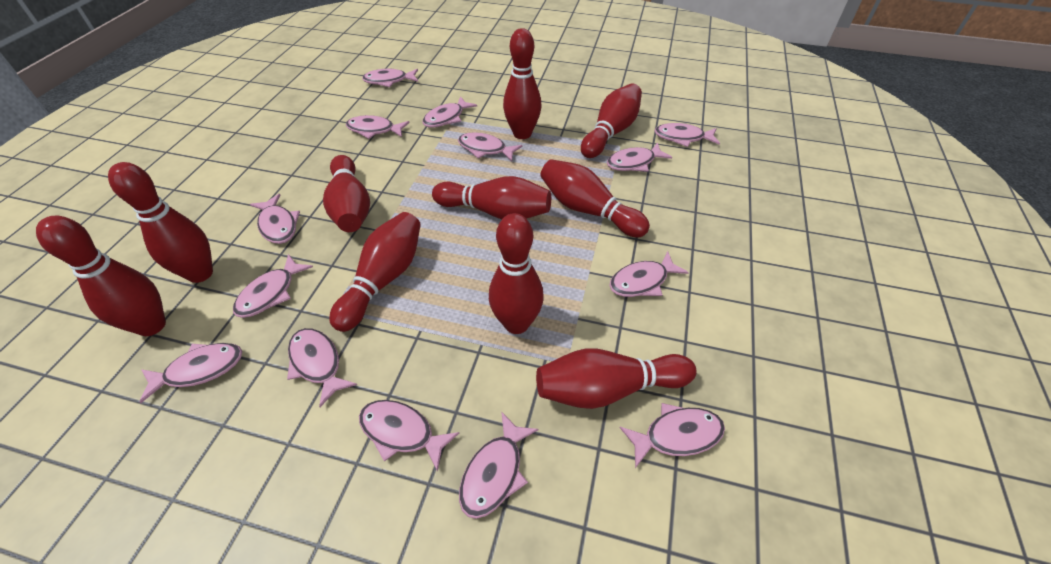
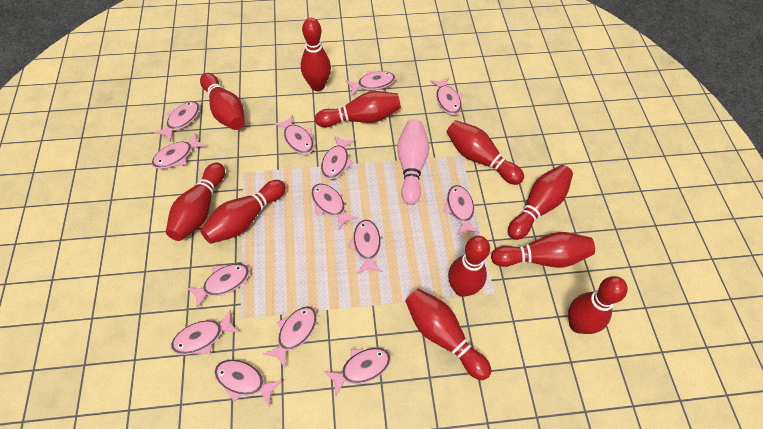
pink bowling pin: 0 -> 1
red bowling pin: 10 -> 11

